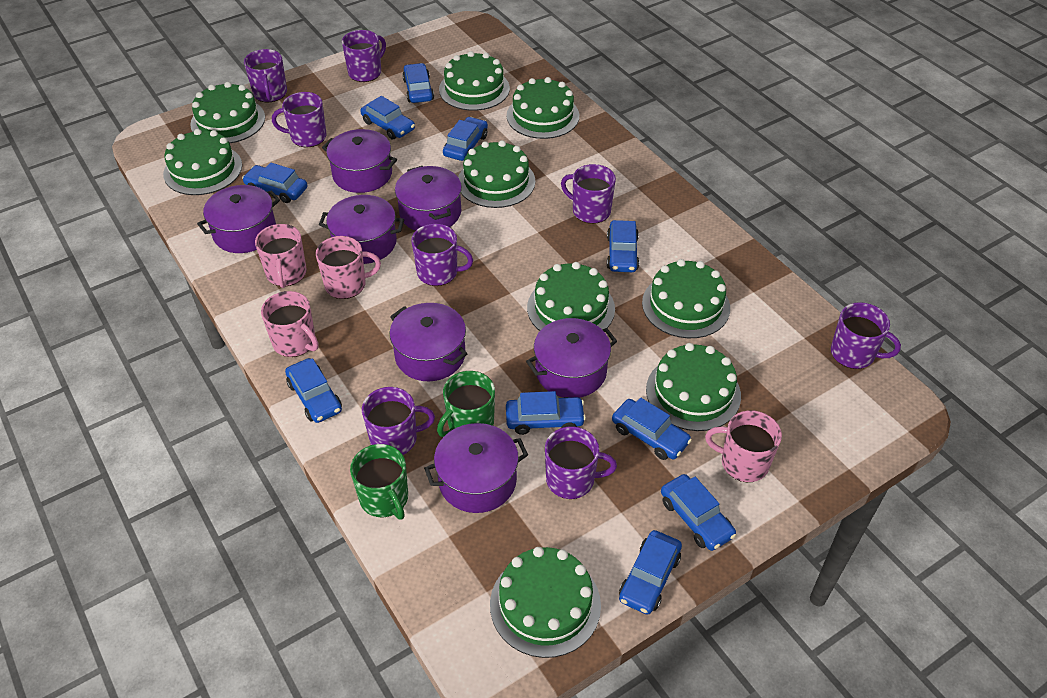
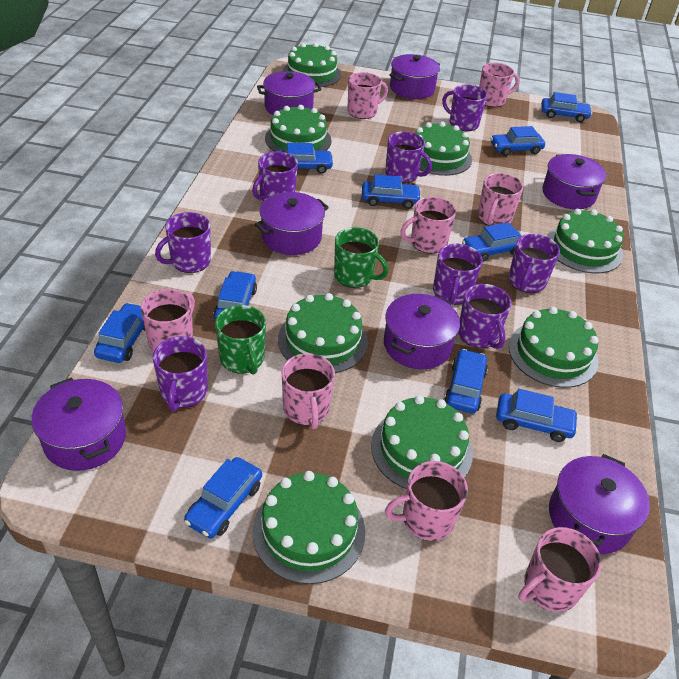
green cake: 9 -> 8
pink mug: 4 -> 8

